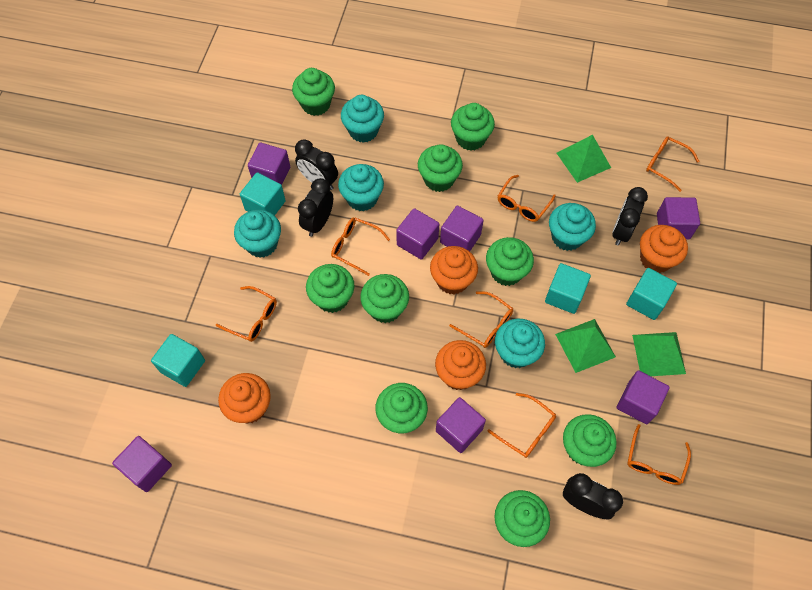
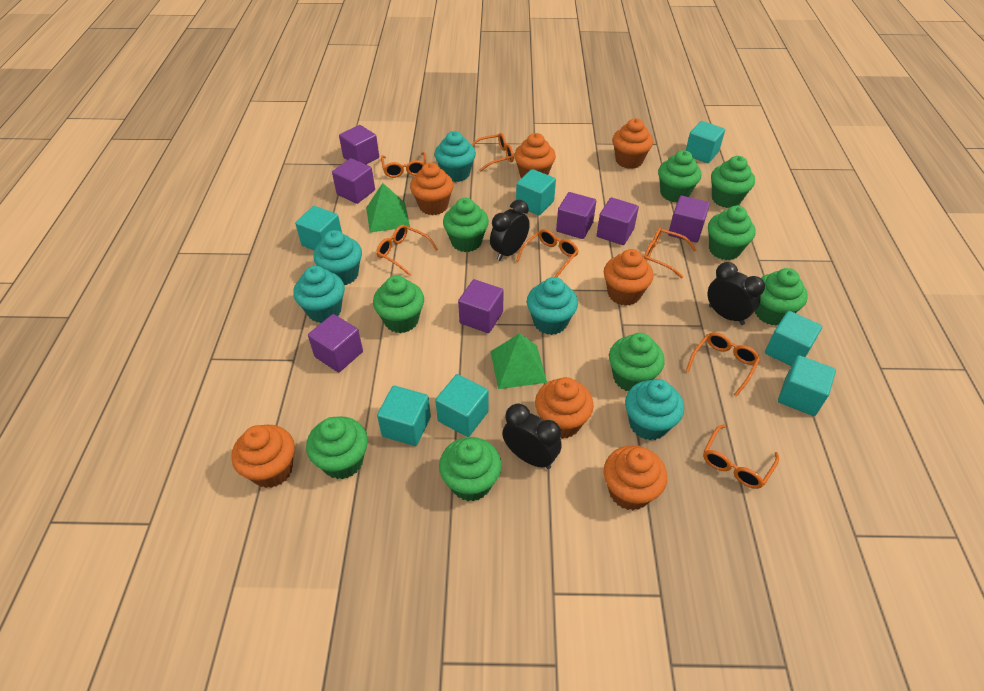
black clock: 4 -> 3
green pyramid: 3 -> 2
orange cupcake: 4 -> 7
turquoise cube: 4 -> 7

